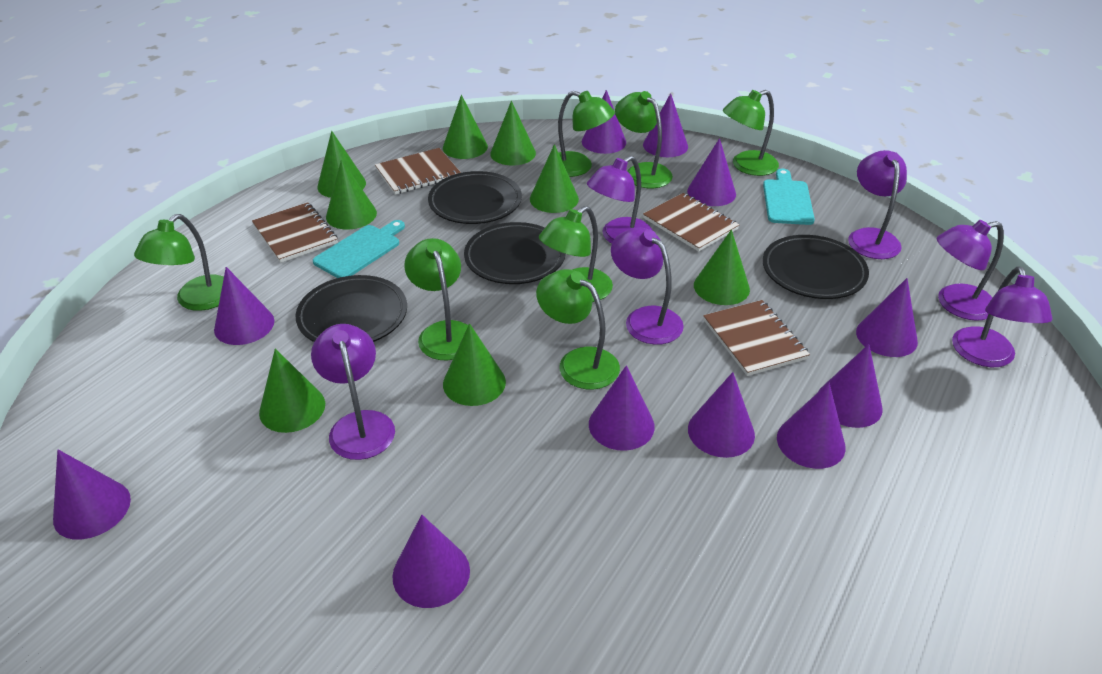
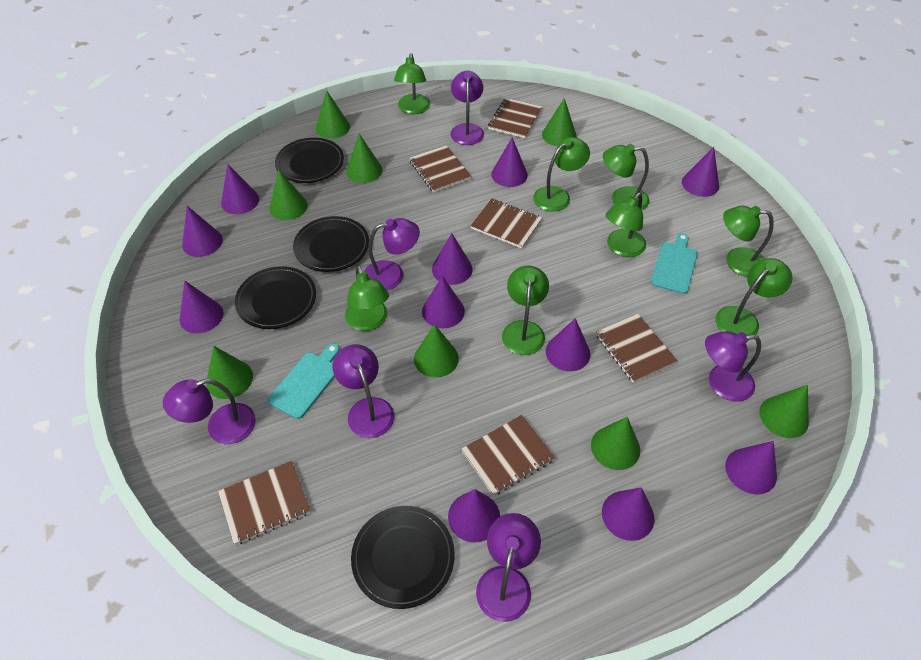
brown notebook: 4 -> 6
green lamp: 7 -> 8

